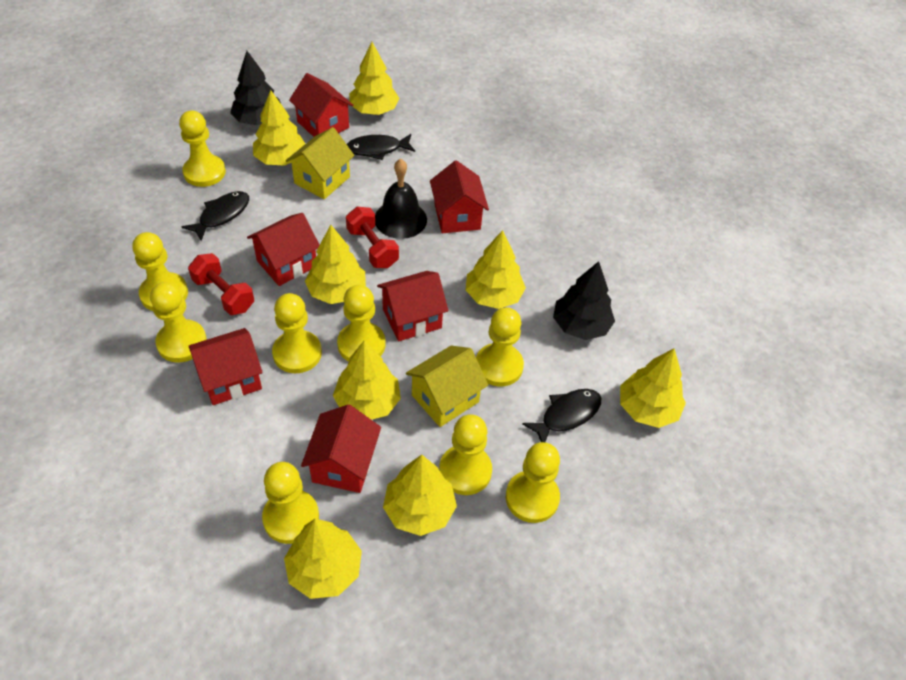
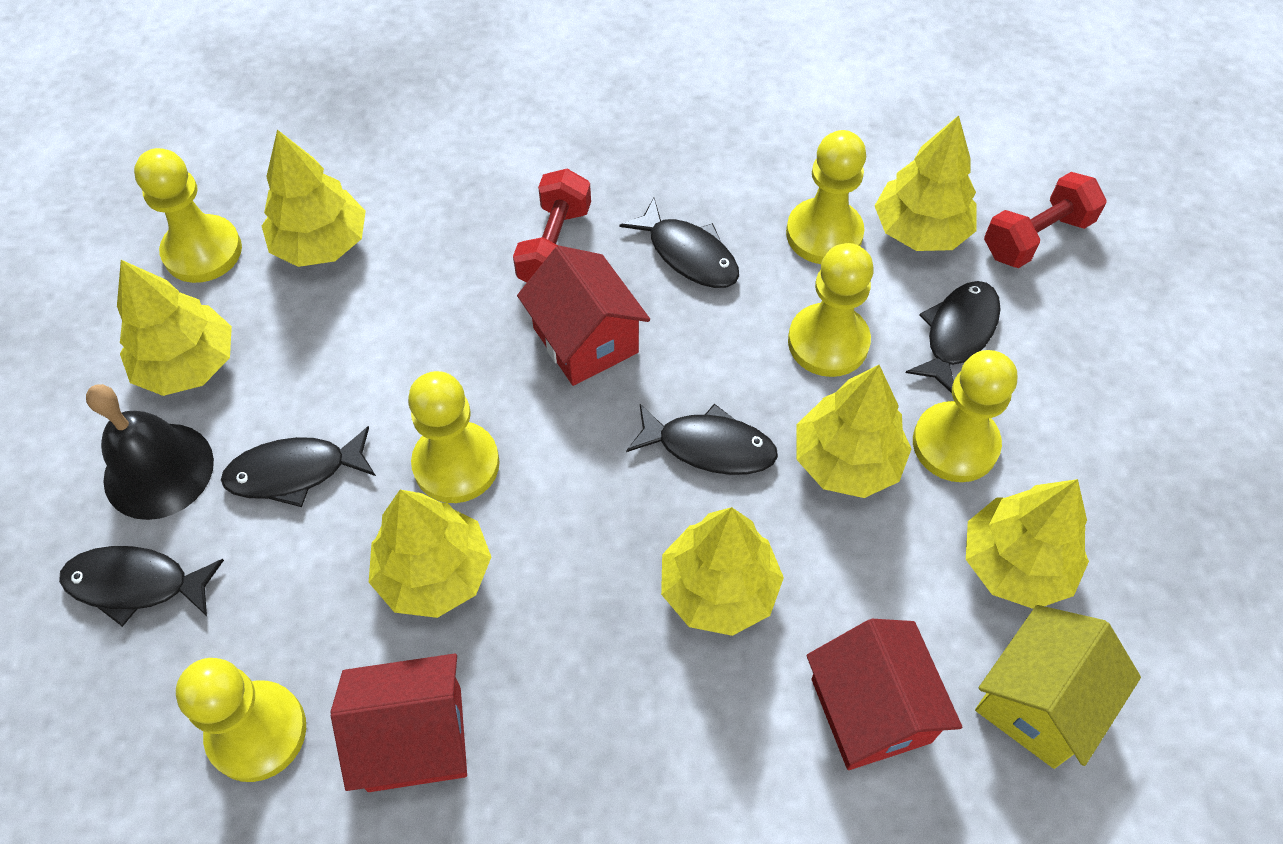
black fish: 3 -> 5
black tree: 2 -> 0
red house: 6 -> 3
yellow house: 2 -> 1
yellow pawn: 9 -> 6
yellow tree: 8 -> 7

